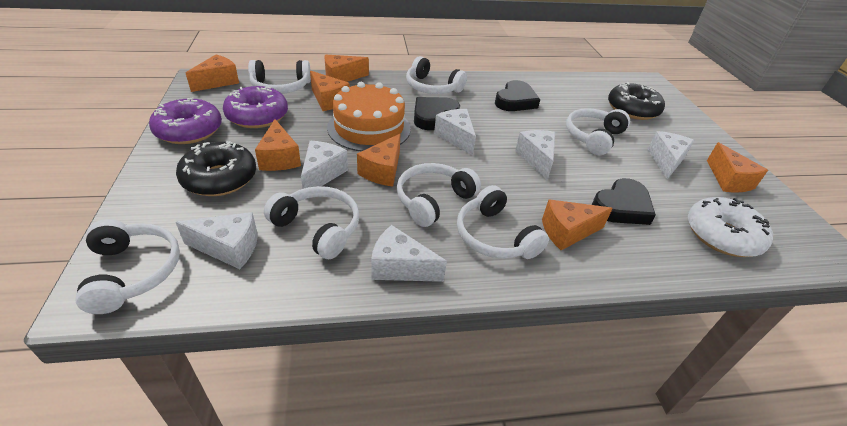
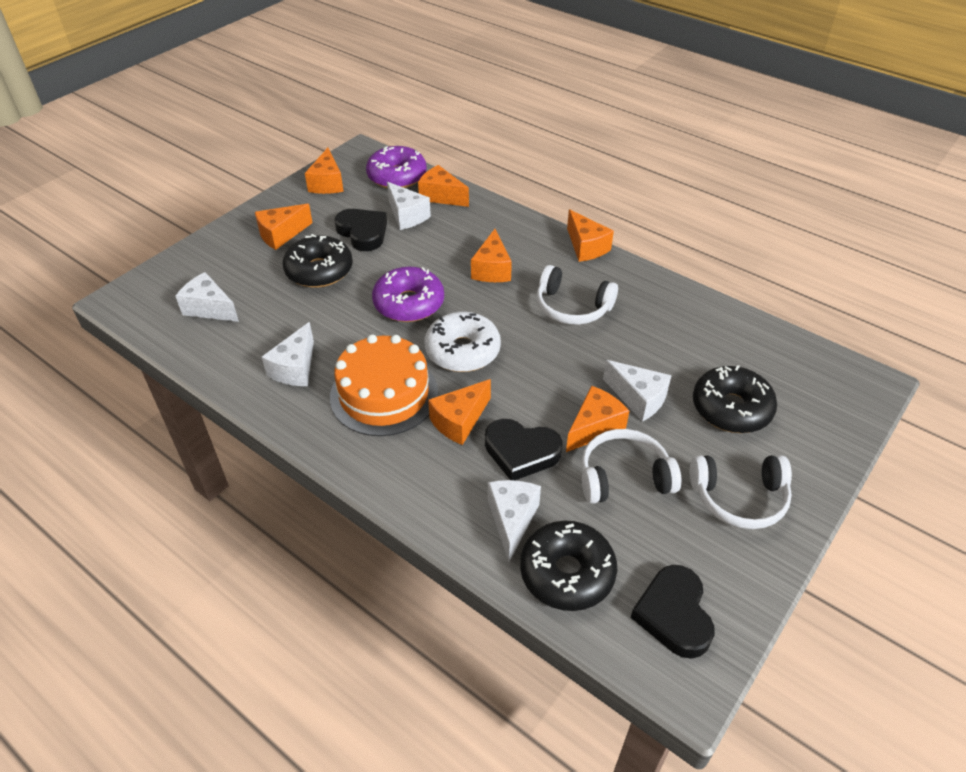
black donut: 2 -> 3
white cheese: 6 -> 5
white headphones: 7 -> 3

